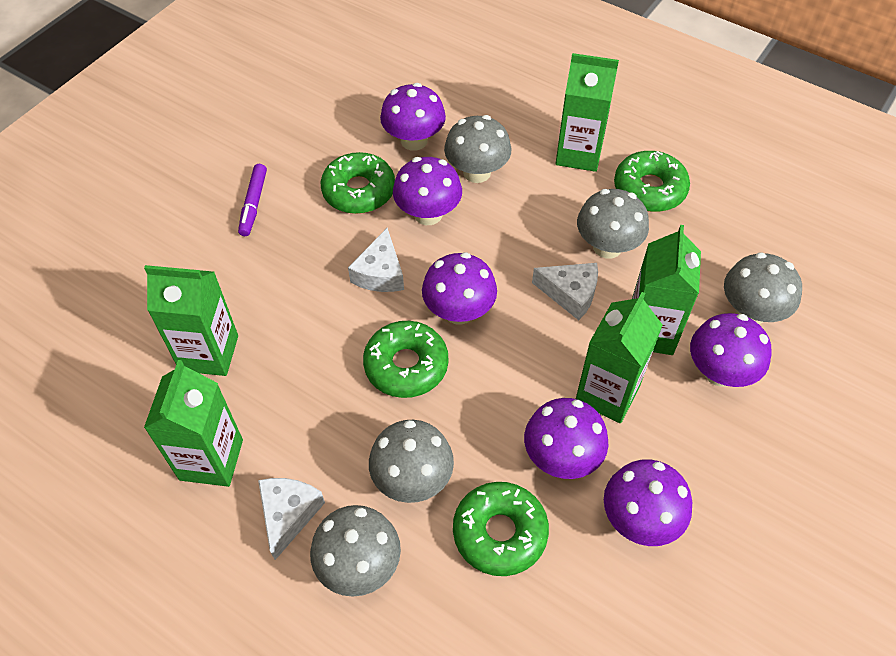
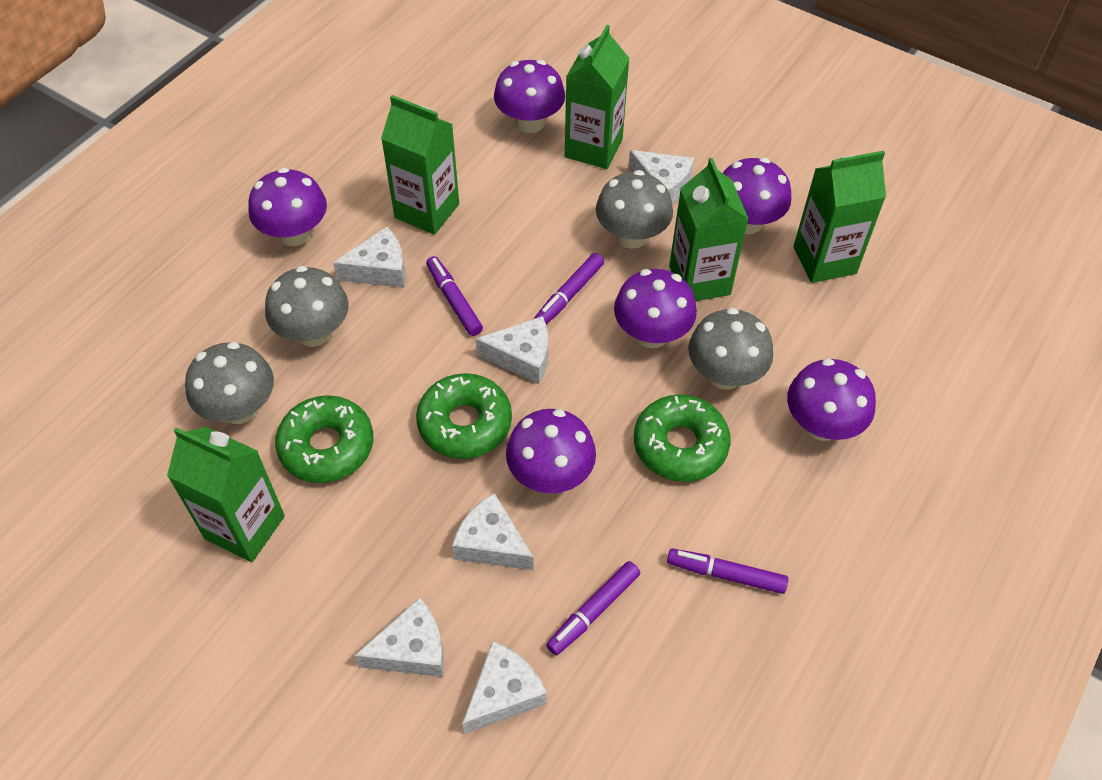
green donut: 4 -> 3
grey mushroom: 5 -> 4
purple marker: 1 -> 4
white cheese: 3 -> 6

